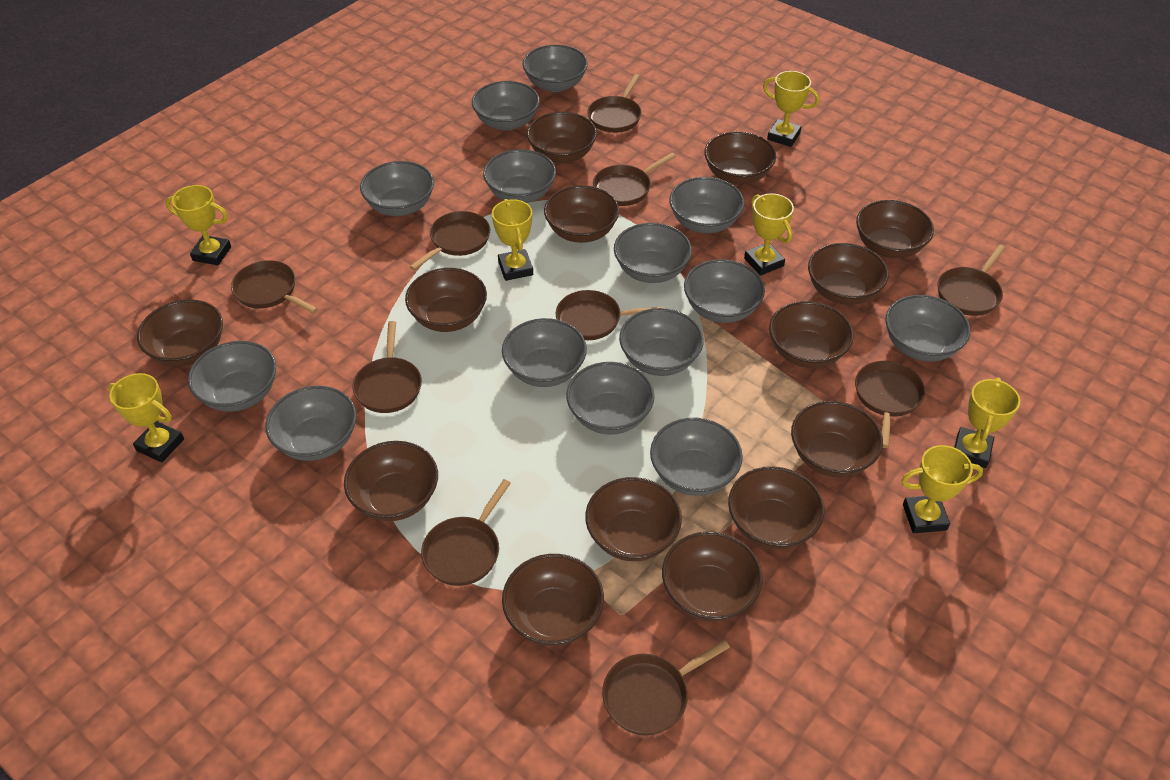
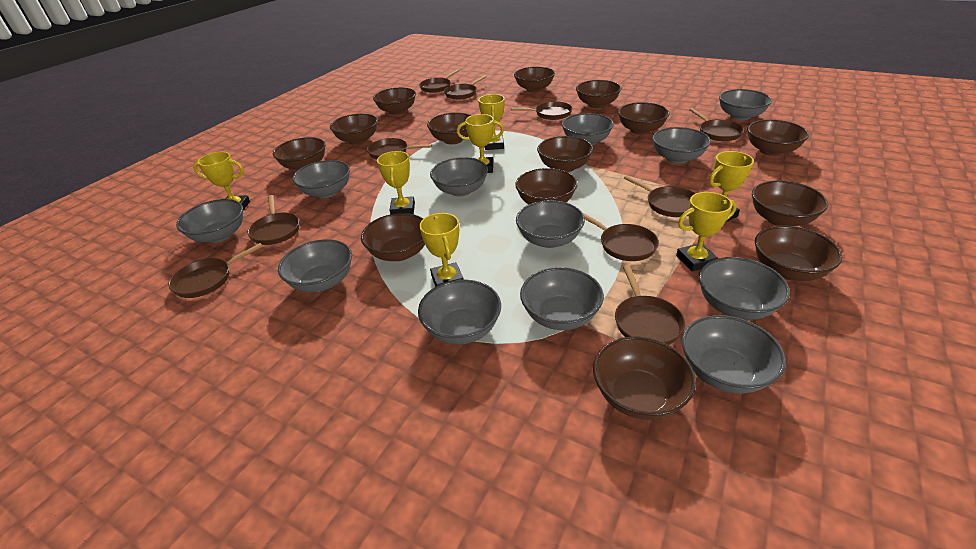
grey bowl: 14 -> 12

